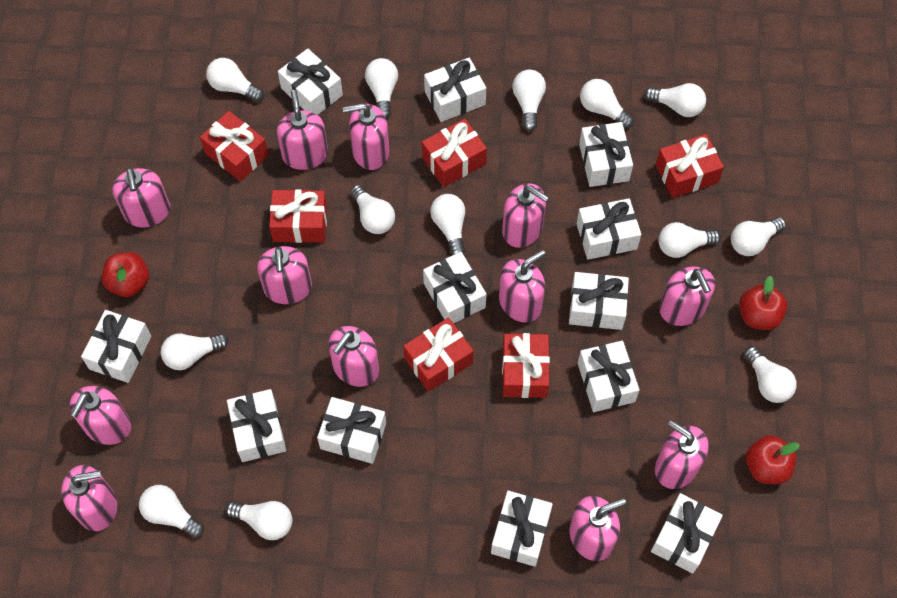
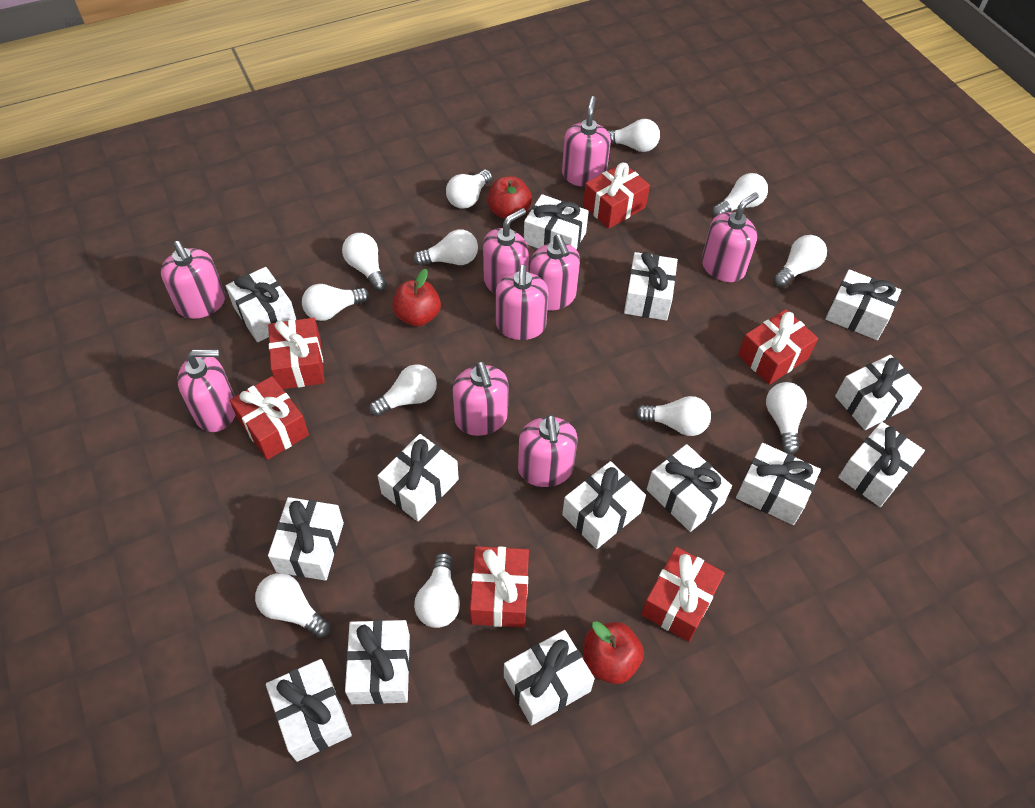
pink soap dispenser: 12 -> 9
white gift: 12 -> 14
white light bulb: 13 -> 12

